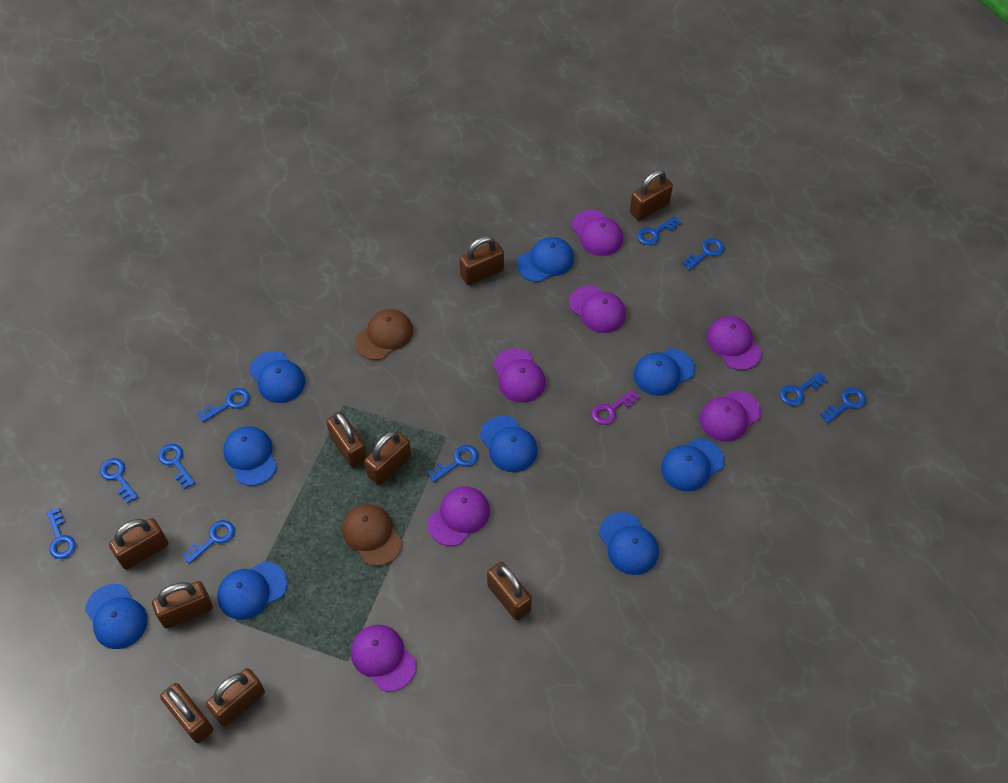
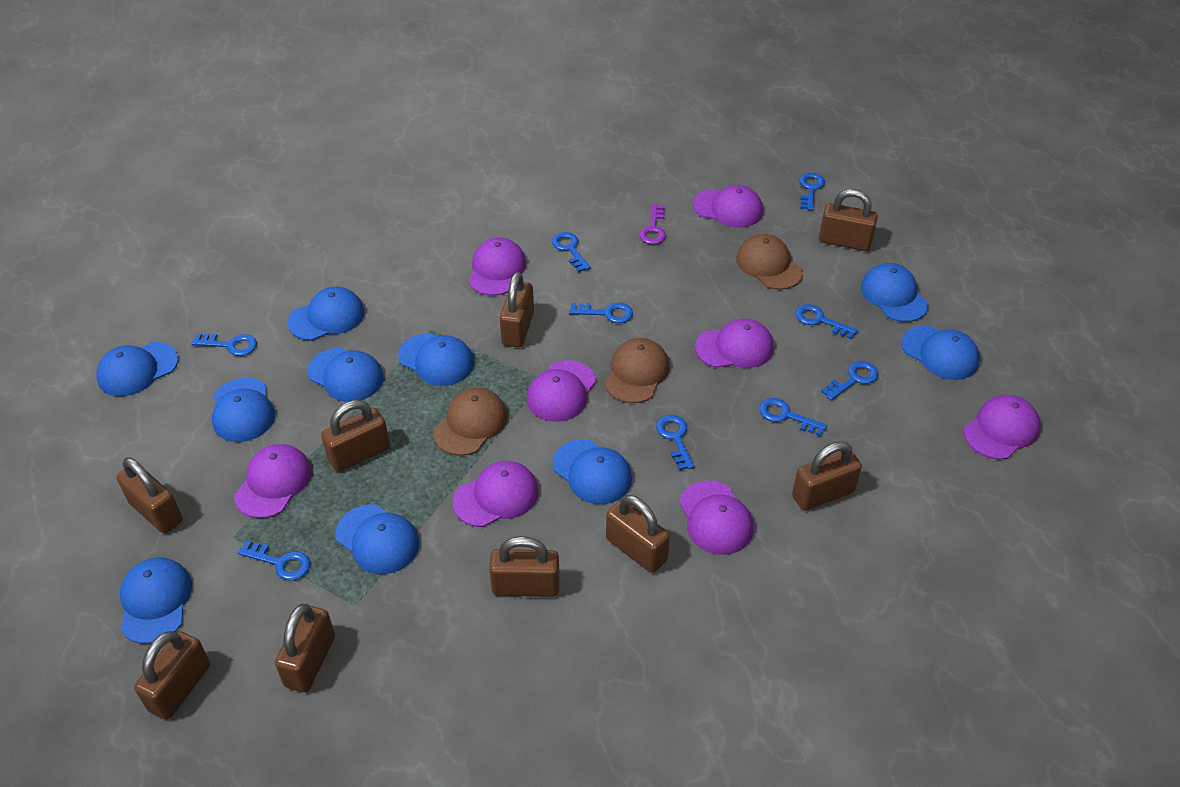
blue cap: 9 -> 10
blue key: 10 -> 9
brown cap: 2 -> 3
purple cap: 7 -> 8

